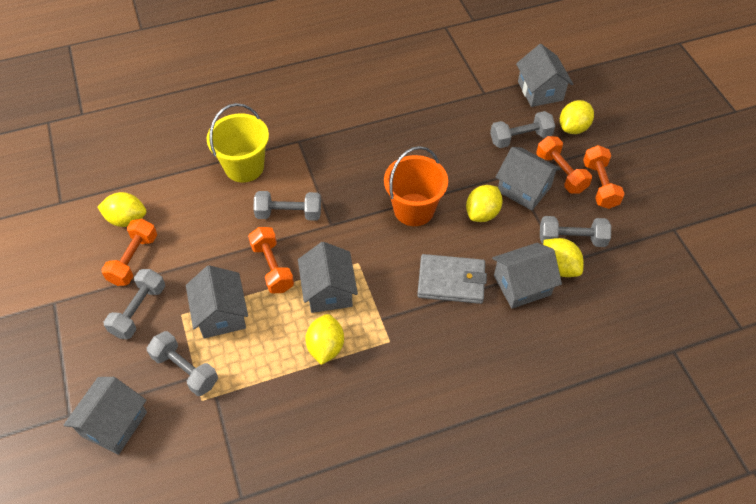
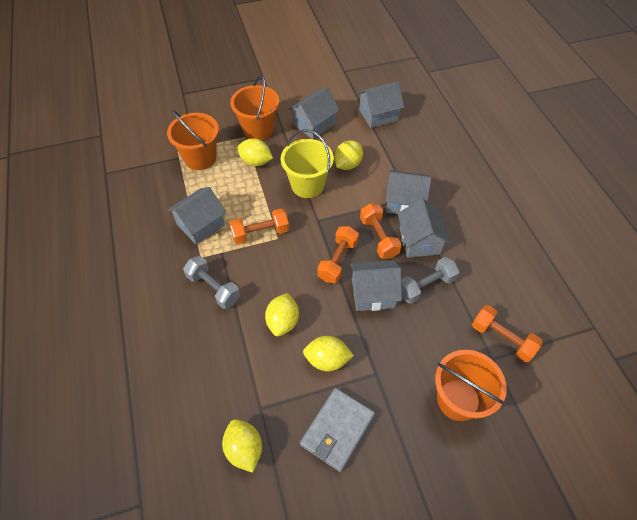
grey dumbbell: 5 -> 2
orange bucket: 1 -> 3

